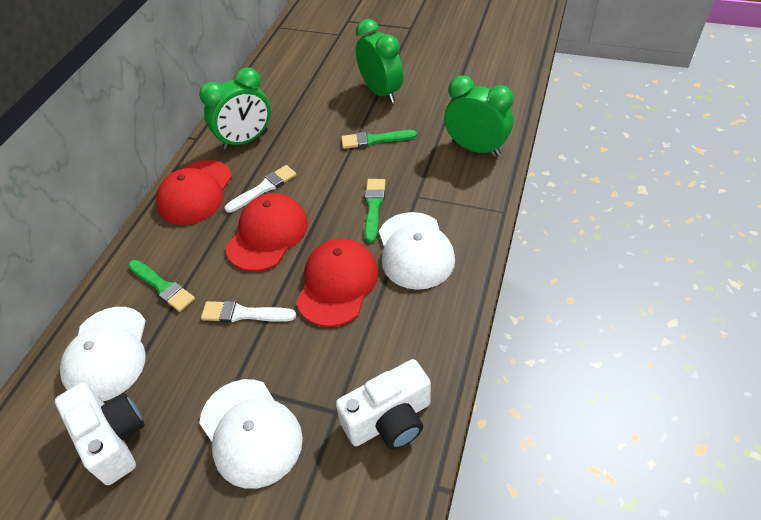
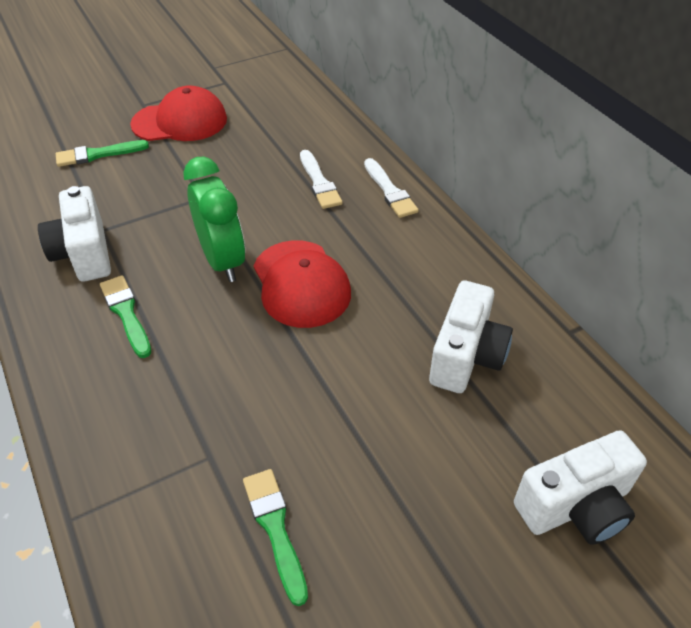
green clock: 3 -> 1
red cap: 3 -> 2
white camera: 2 -> 3
white cap: 3 -> 0

